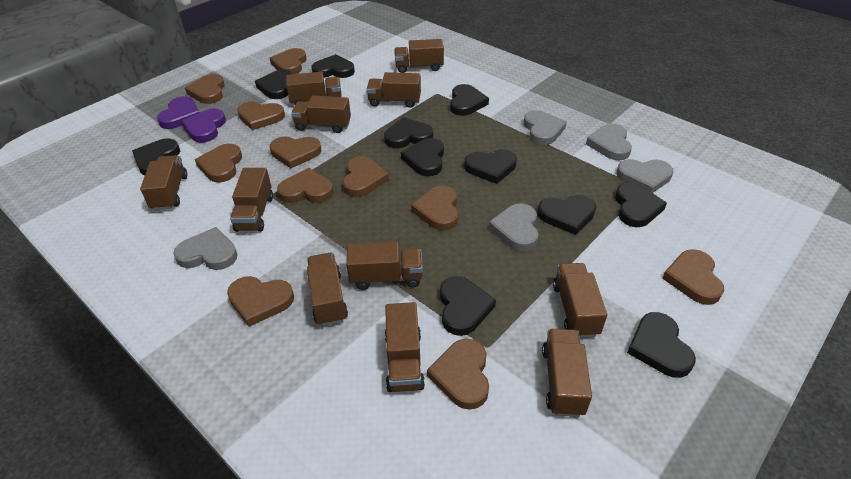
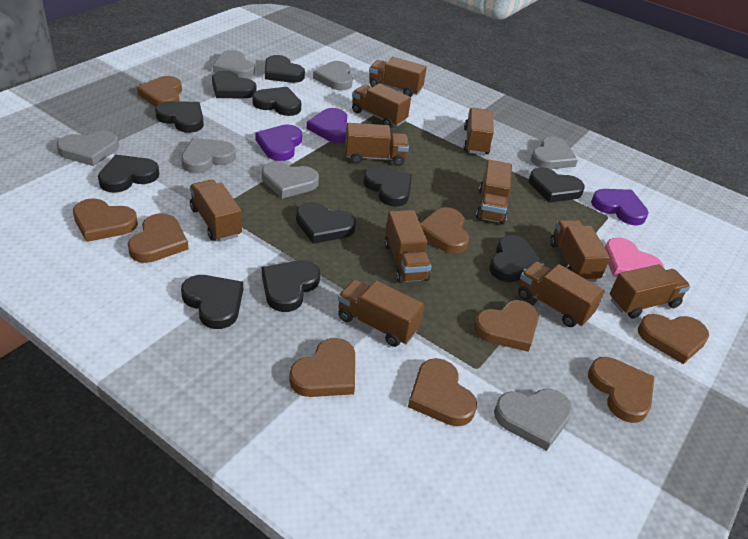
brown heart: 11 -> 9
grey heart: 5 -> 7
pink heart: 0 -> 1
purple heart: 2 -> 3

